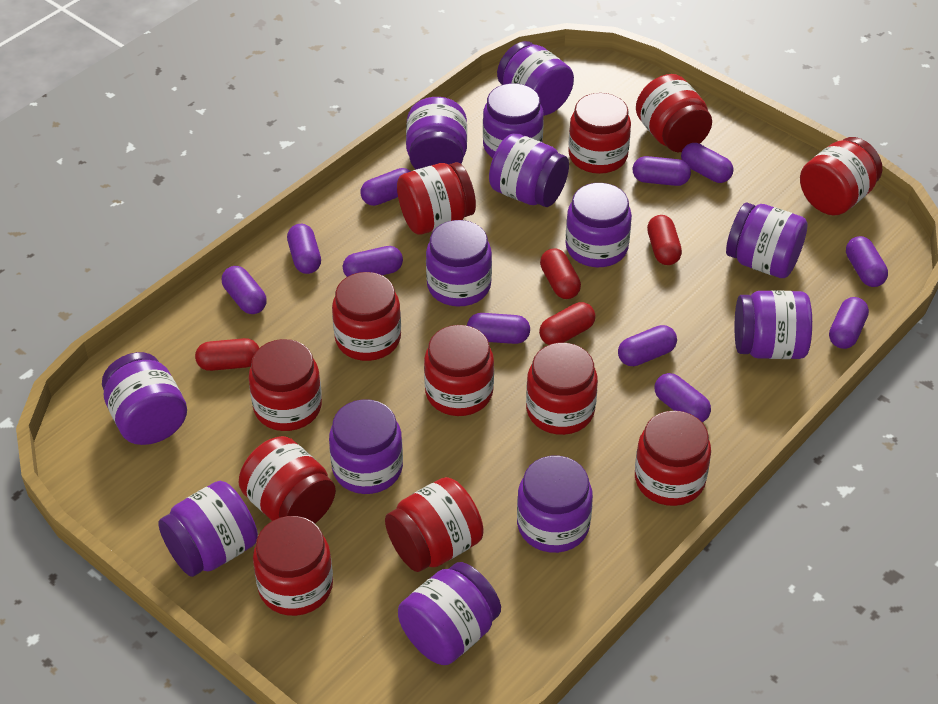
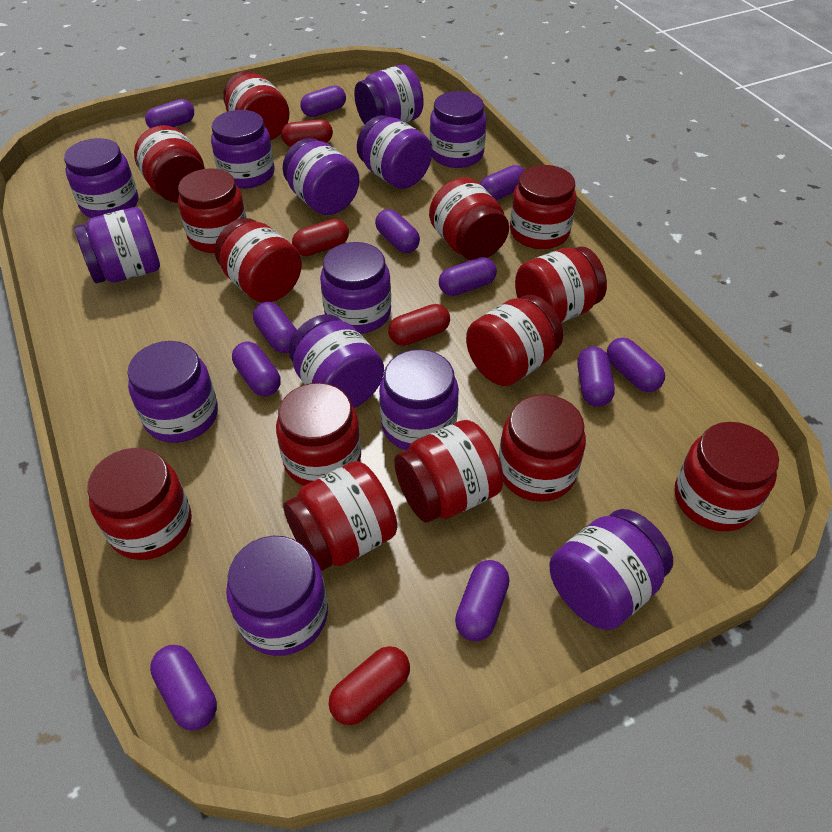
red jar: 12 -> 14

